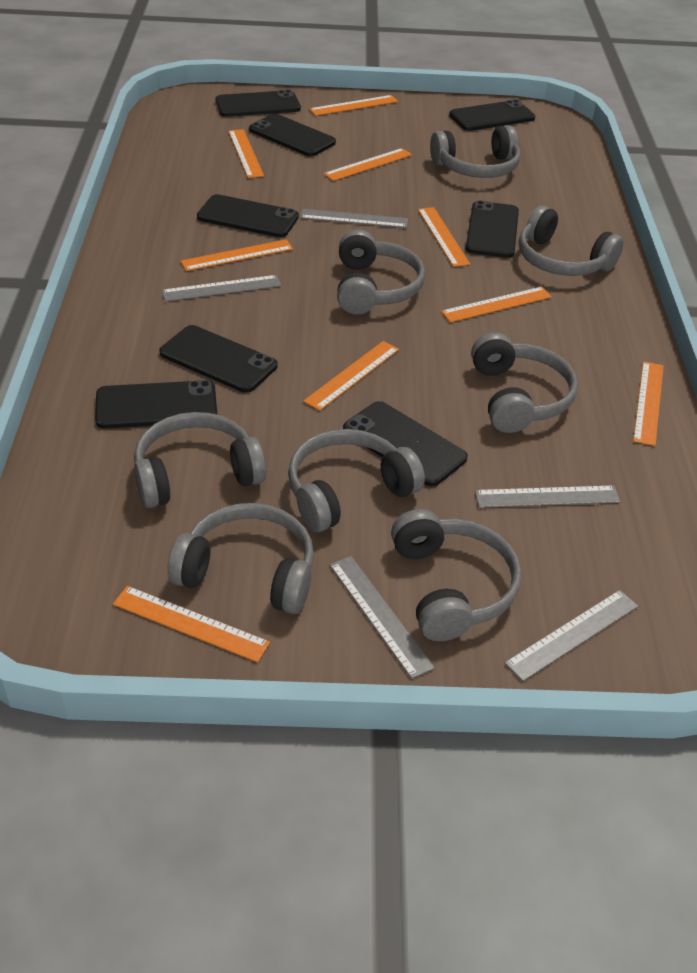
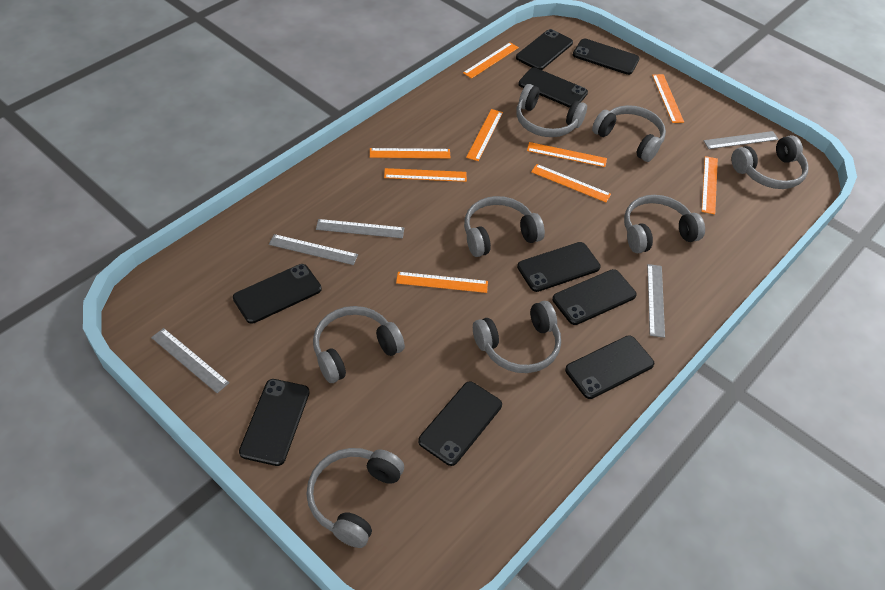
black phone: 8 -> 9

